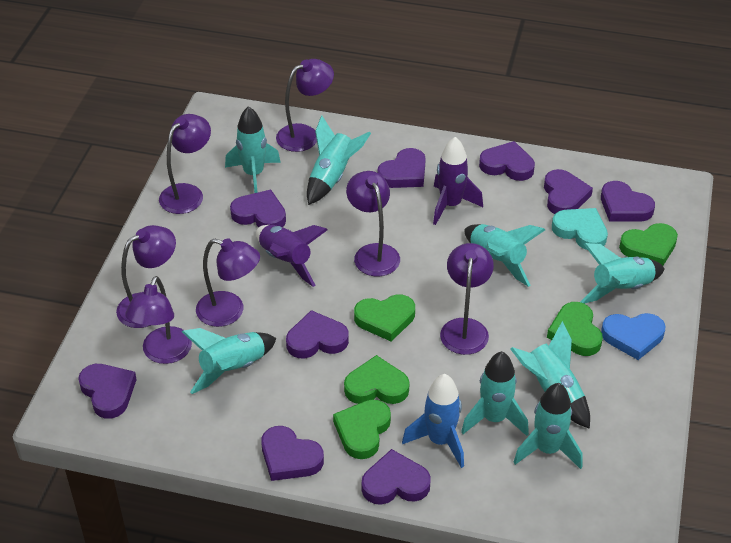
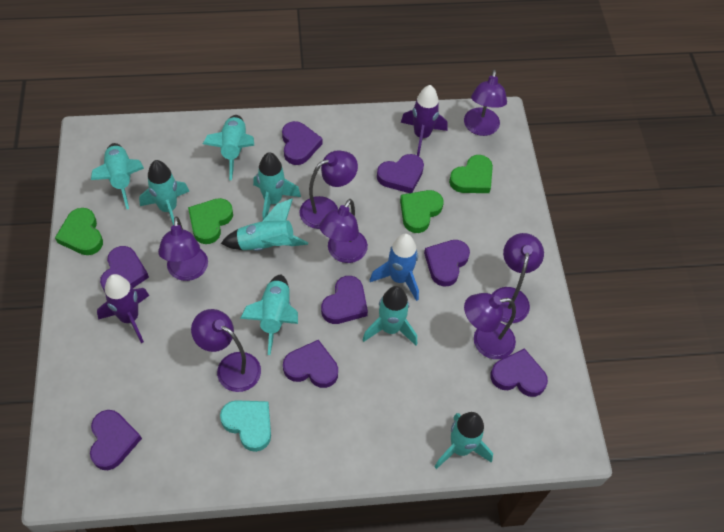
blue heart: 1 -> 0
green heart: 5 -> 4
purple heart: 9 -> 8

